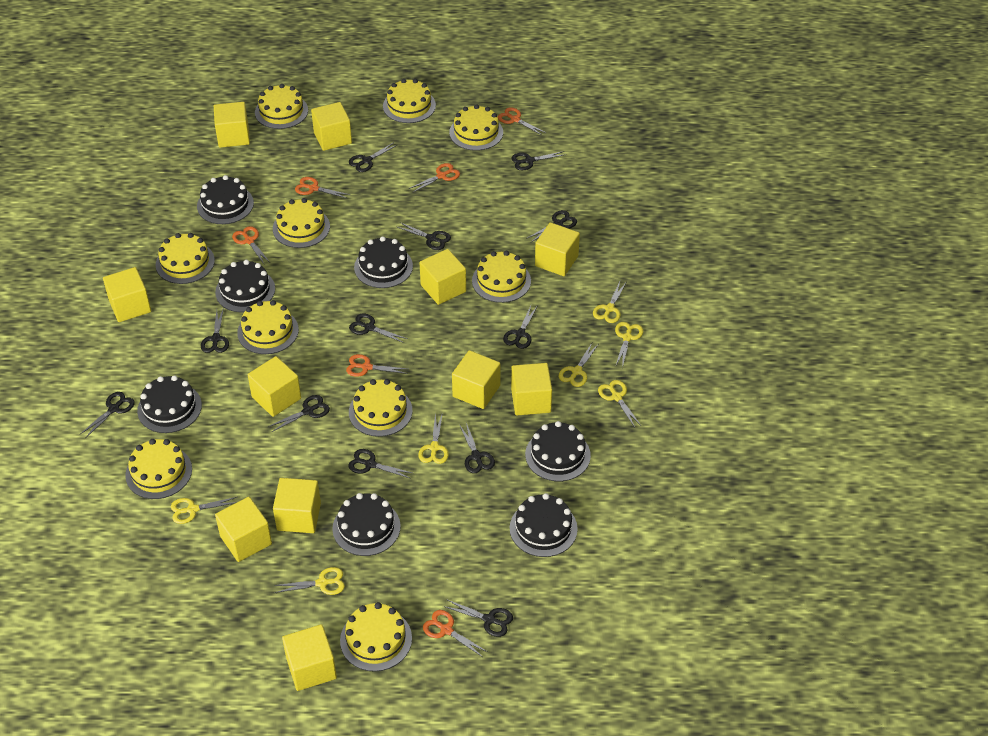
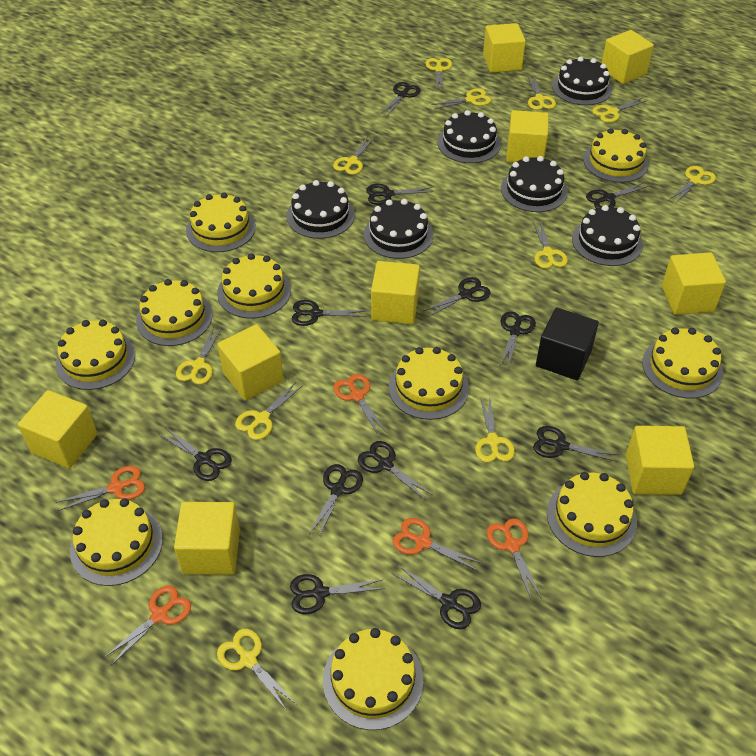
black cake: 7 -> 6
black cube: 0 -> 1
orange scissors: 6 -> 5
yellow cube: 11 -> 9
yellow scissors: 7 -> 11

